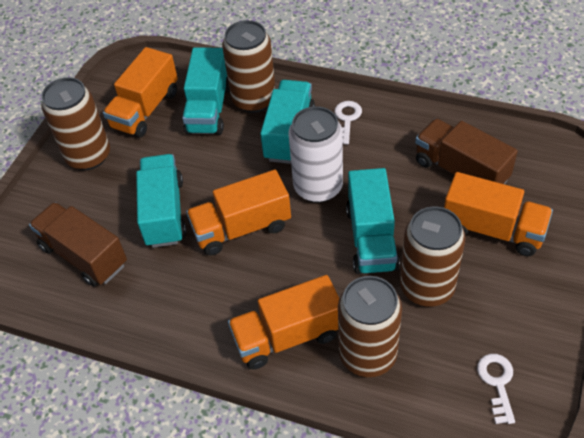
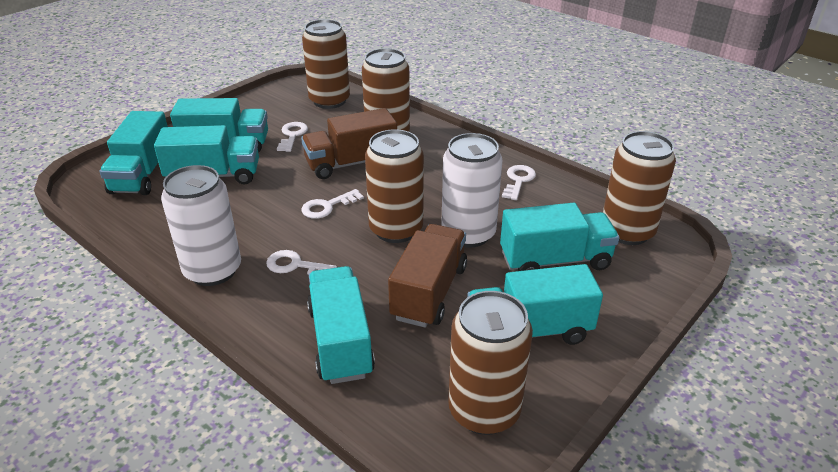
brown can: 4 -> 5
orange truck: 4 -> 0
turquoise truck: 4 -> 6
white can: 1 -> 2
white key: 2 -> 4

